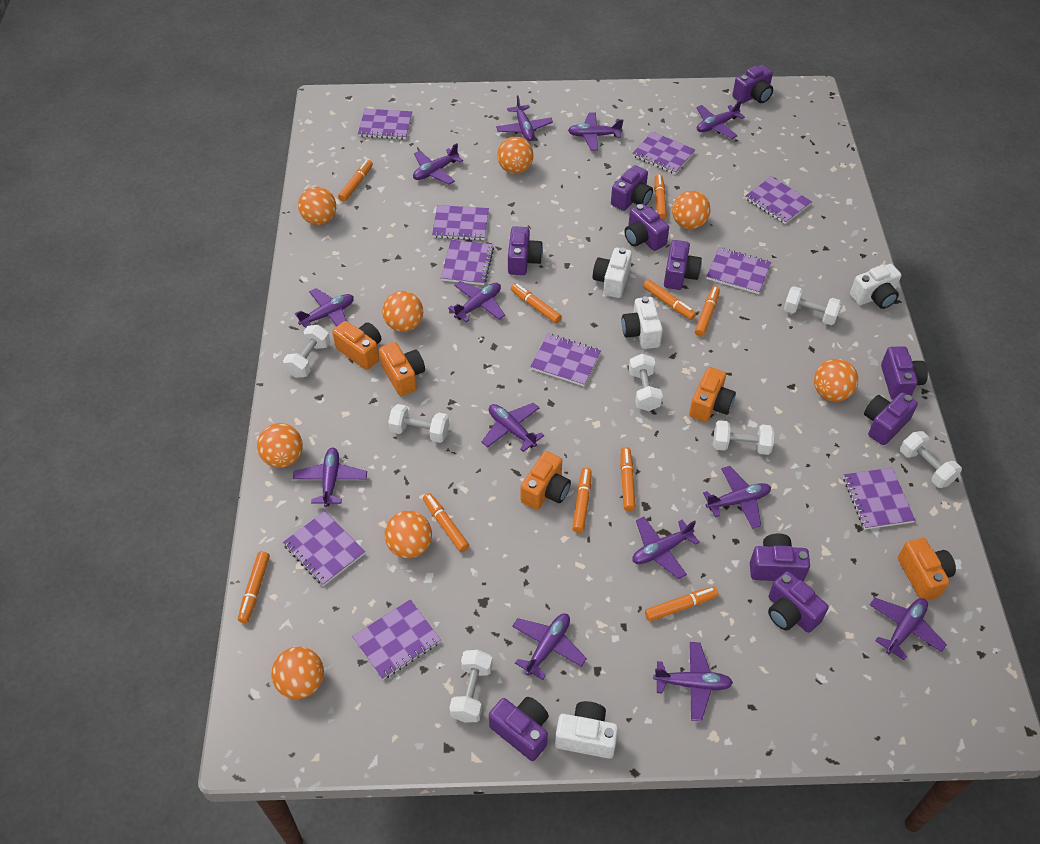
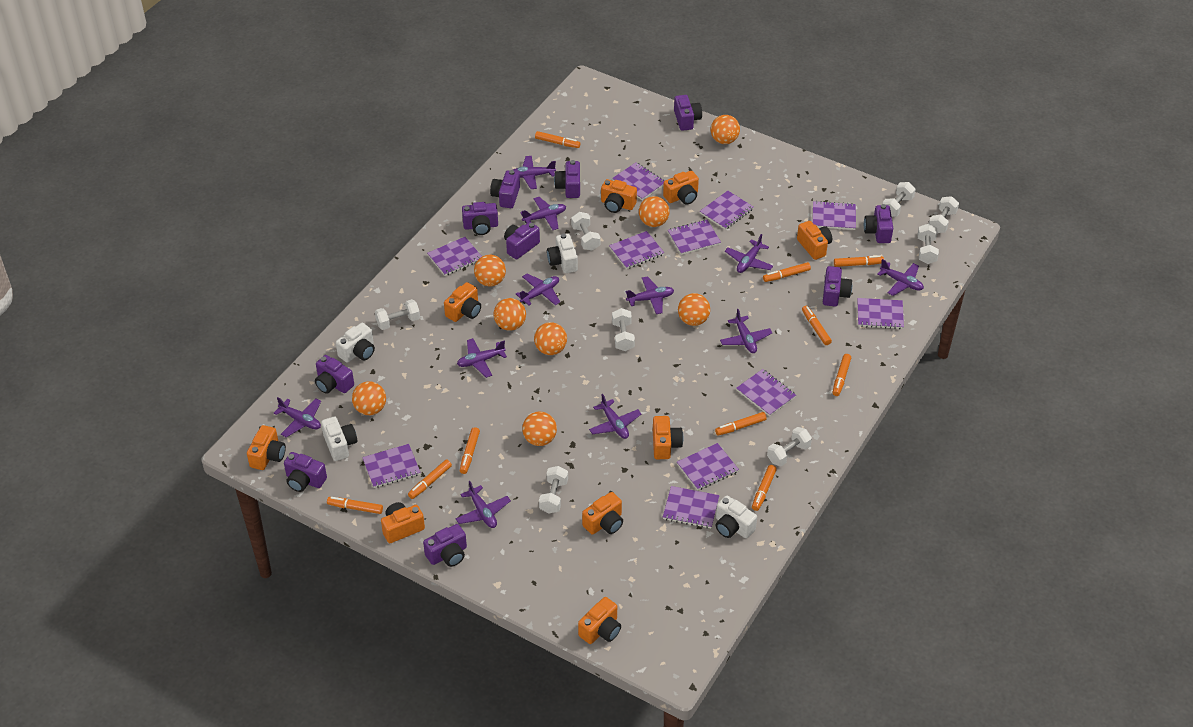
orange camera: 5 -> 9
purple notebook: 10 -> 11
purple plane: 13 -> 11
white dumbbell: 7 -> 8

